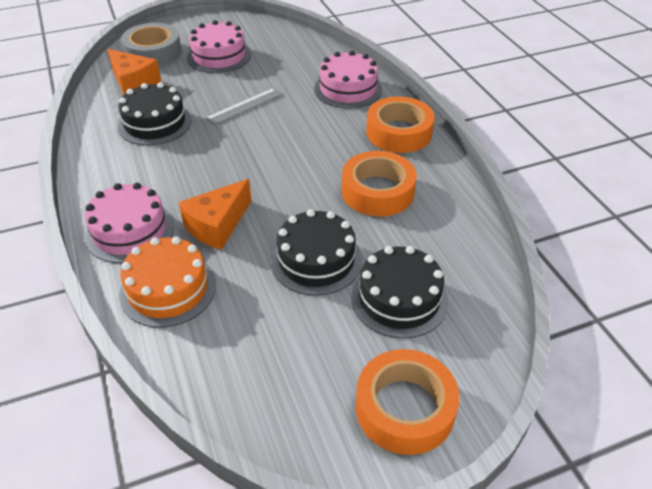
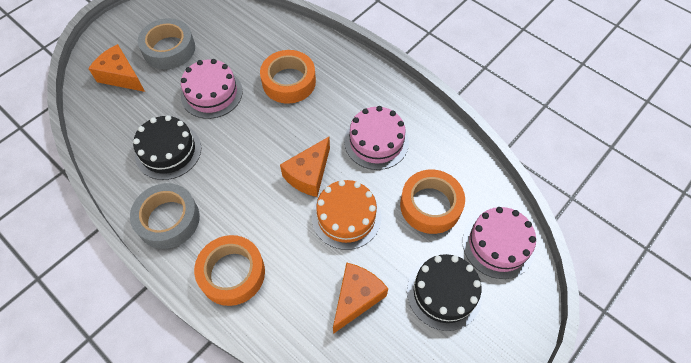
black cake: 3 -> 2
grey ruler: 1 -> 0
grey tape: 1 -> 2
orange cheese: 2 -> 3

